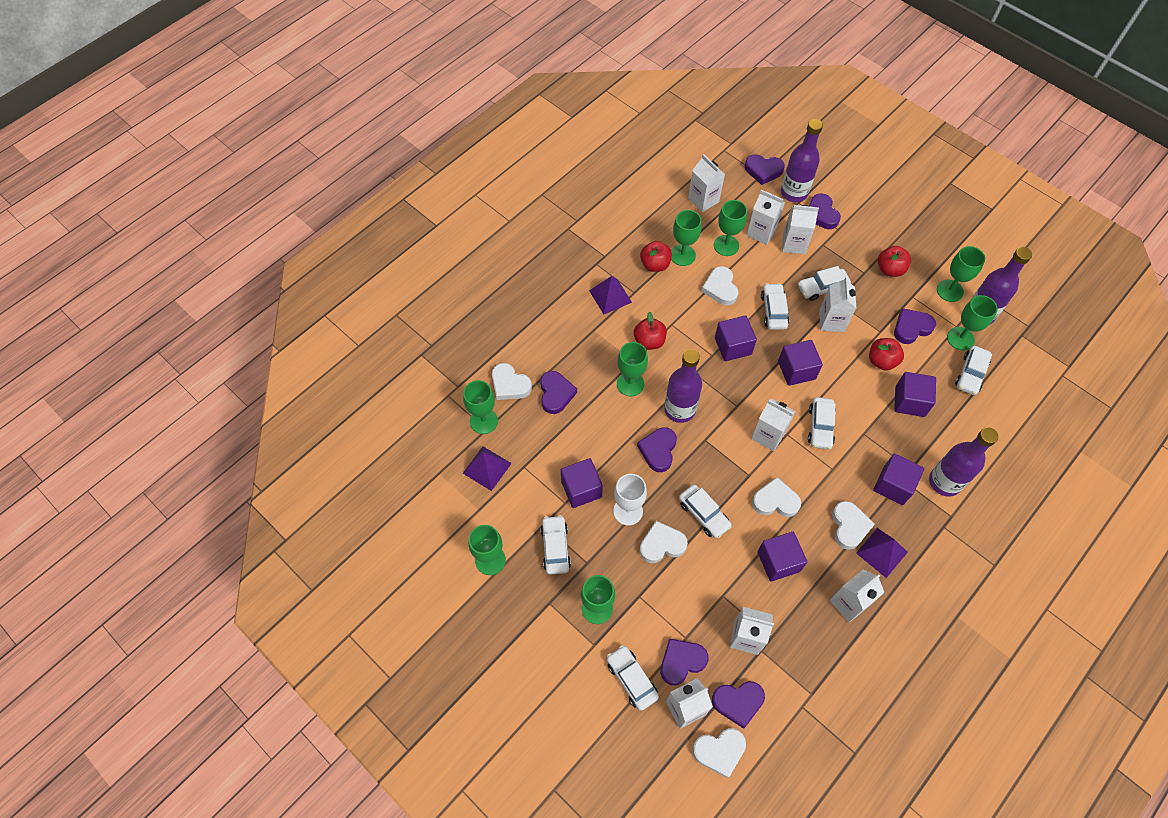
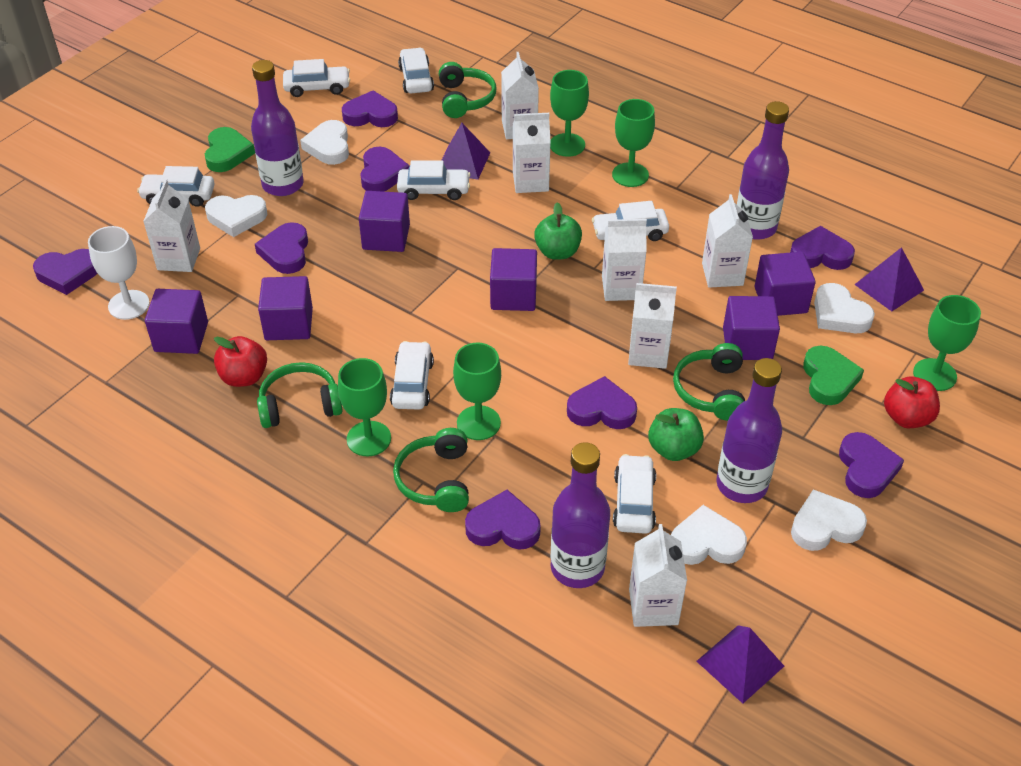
green apple: 0 -> 2
green goblet: 8 -> 5
green headphones: 0 -> 4
green heart: 0 -> 2
purple heart: 7 -> 8
red apple: 4 -> 2
white carton: 8 -> 7
white heart: 6 -> 5

